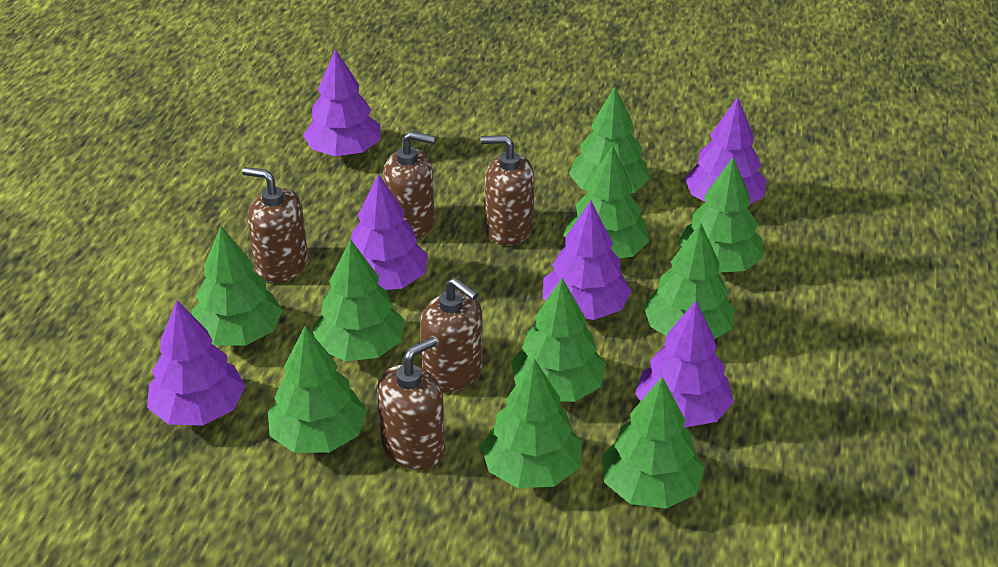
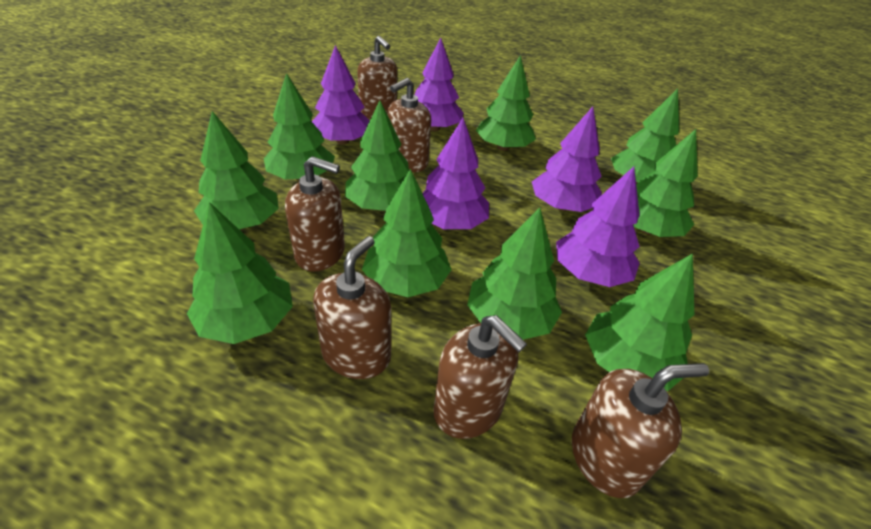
brown soap dispenser: 5 -> 6
purple tree: 6 -> 5

